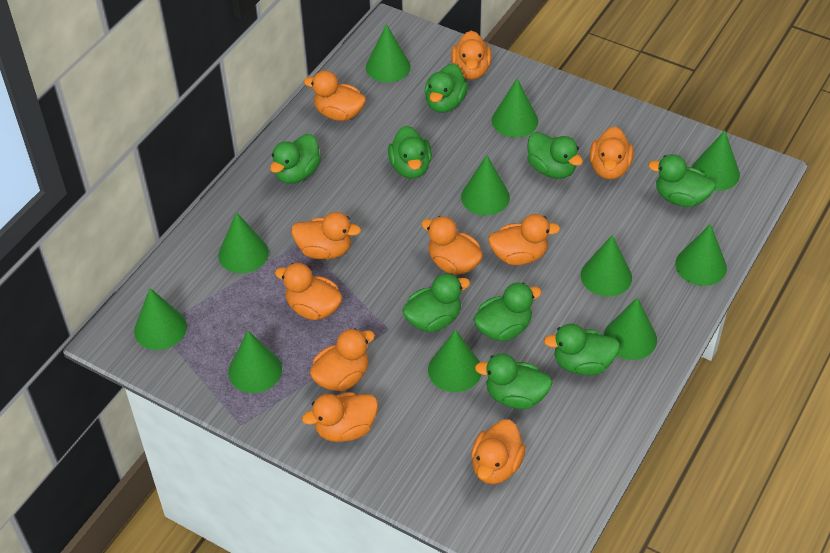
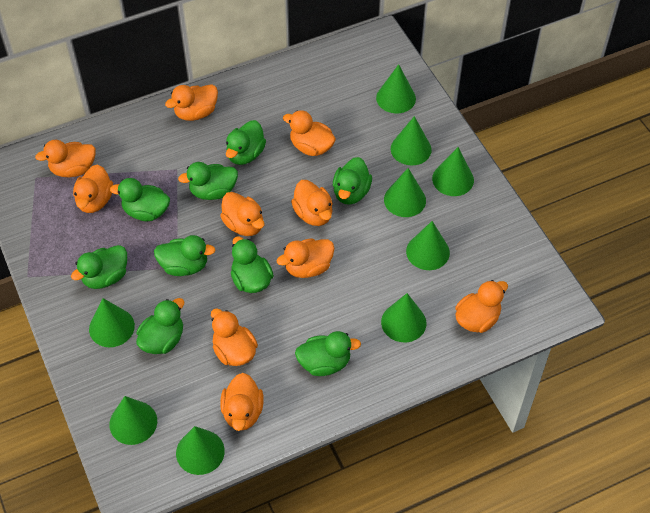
green cone: 11 -> 9

